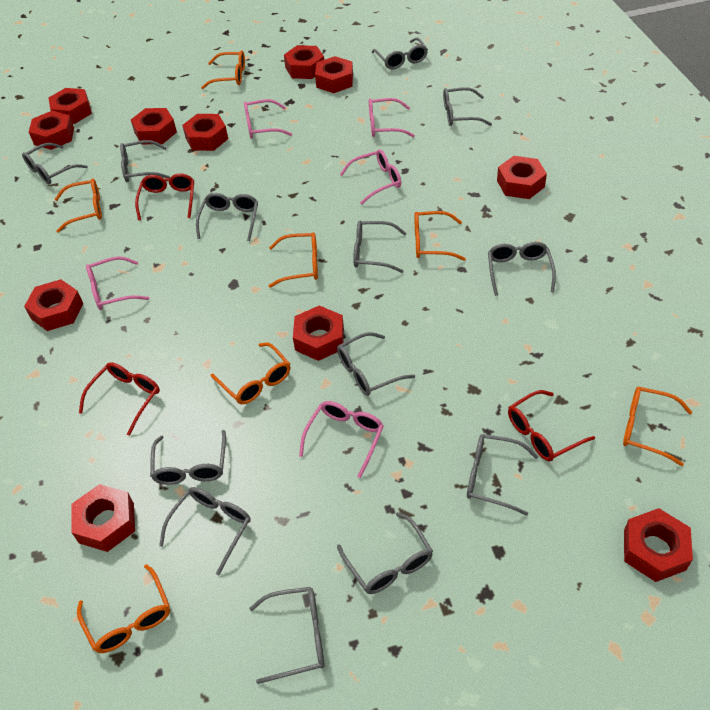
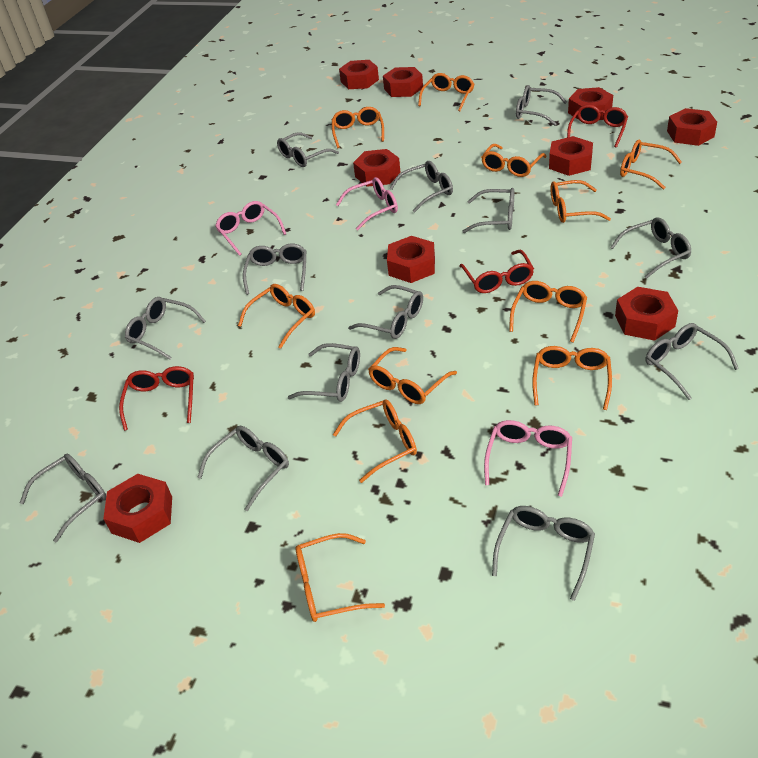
orange glasses: 7 -> 11
pink glasses: 5 -> 3
red nut: 11 -> 9

